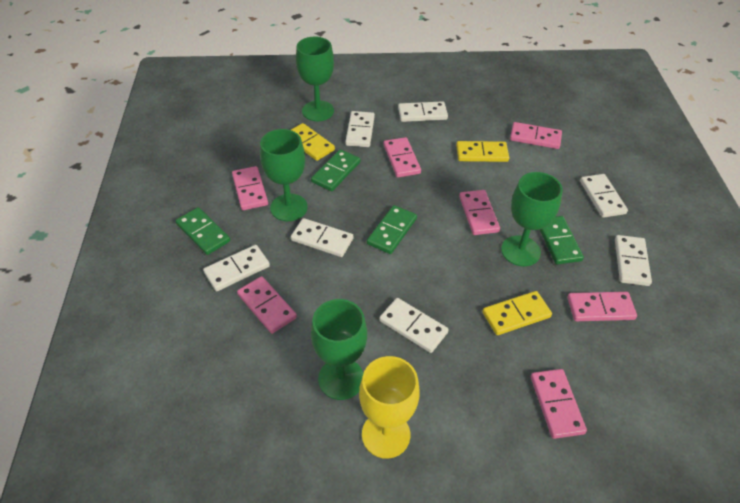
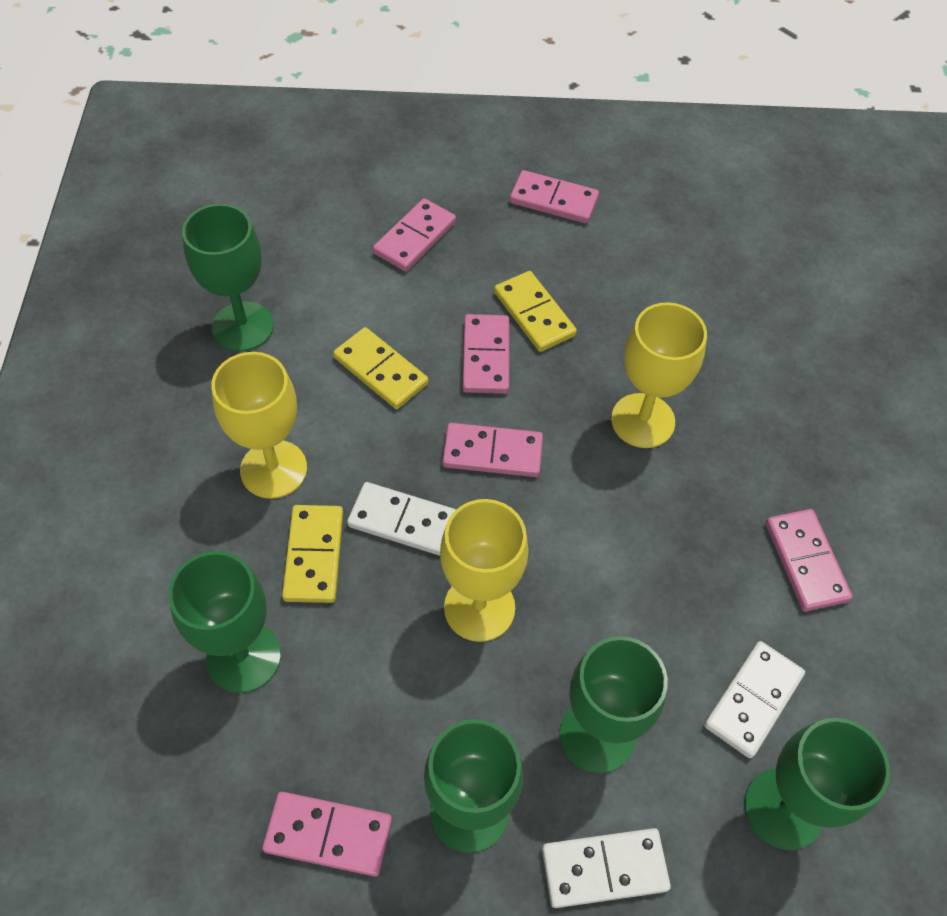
green domino: 4 -> 0
green goblet: 4 -> 5
pink domino: 7 -> 6
white domino: 7 -> 3
yellow goblet: 1 -> 3

